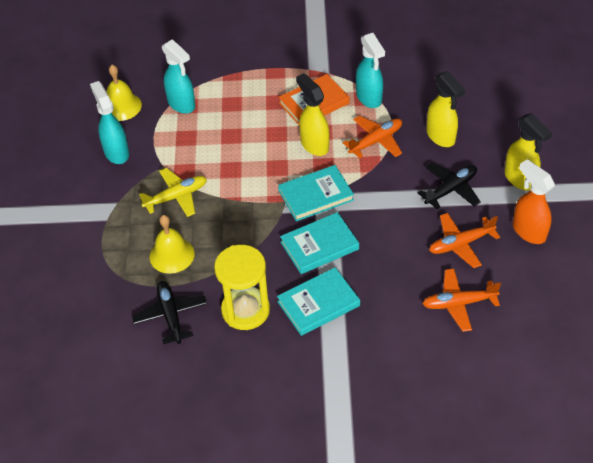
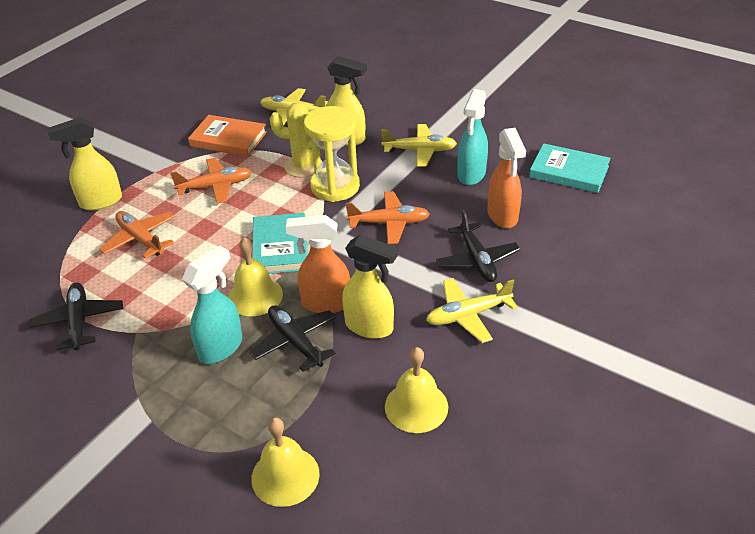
black plane: 2 -> 3
orange spray bottle: 1 -> 2
turquoise book: 3 -> 2
turquoise spray bottle: 3 -> 2
yellow bell: 2 -> 3
yellow cactus: 0 -> 1
yellow plane: 1 -> 3

